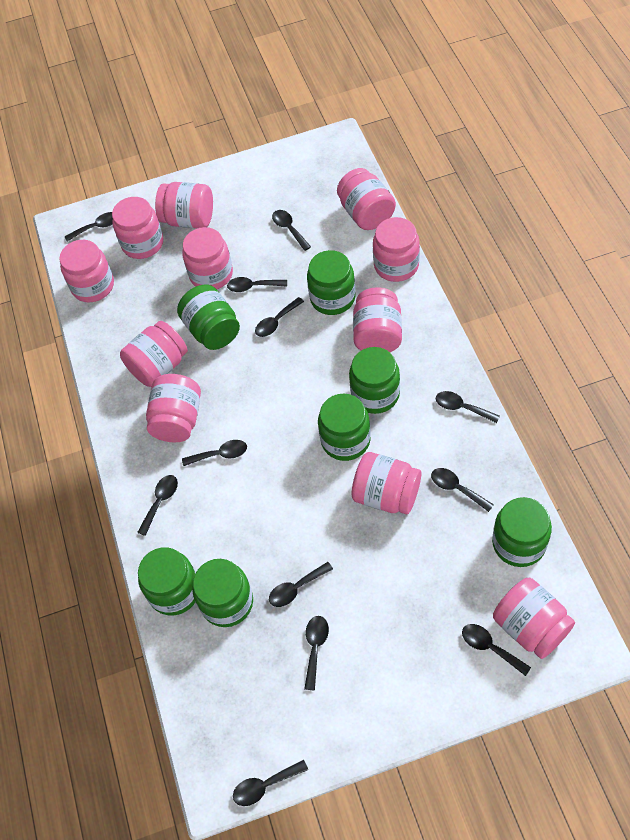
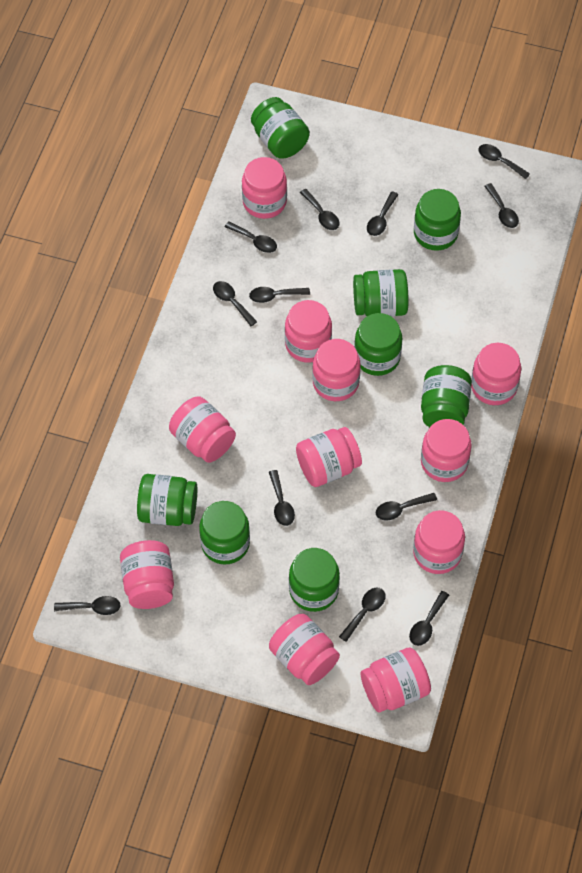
green jar: 7 -> 8

